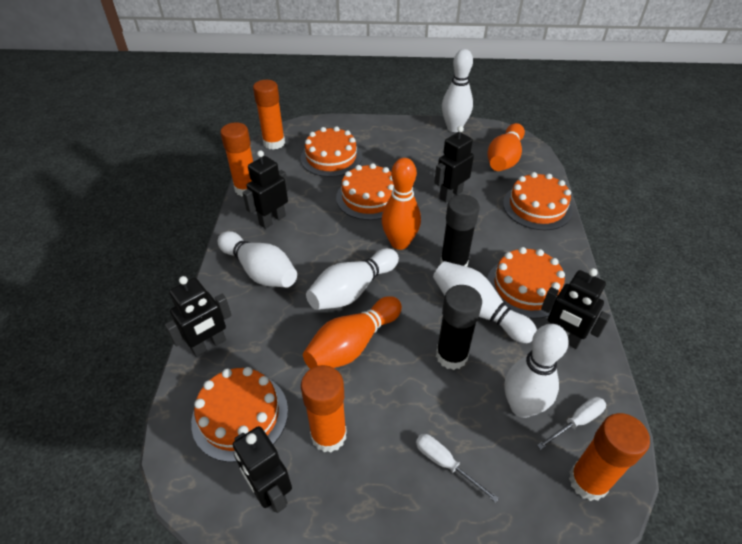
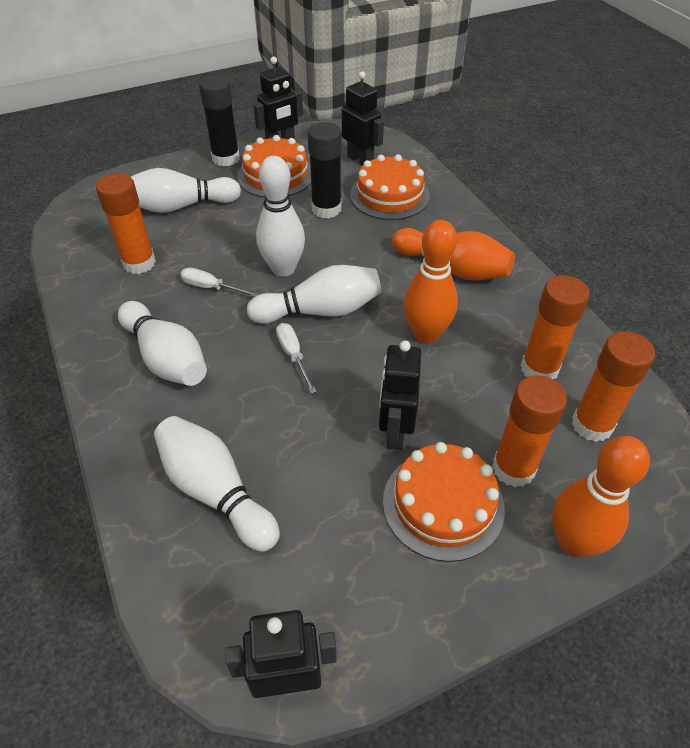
black robot: 5 -> 4
orange cake: 5 -> 3

